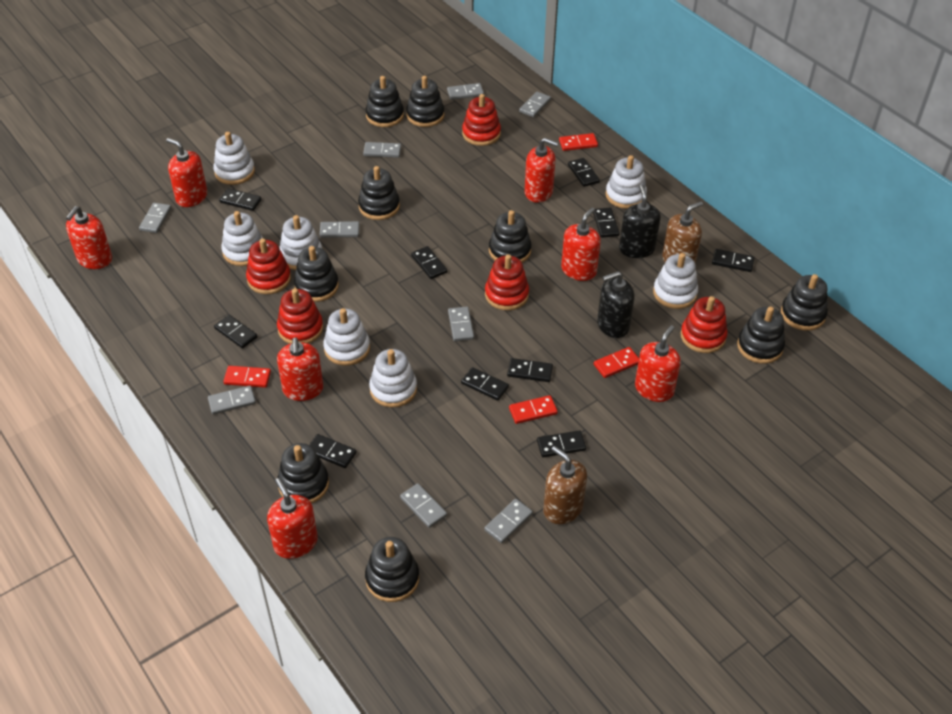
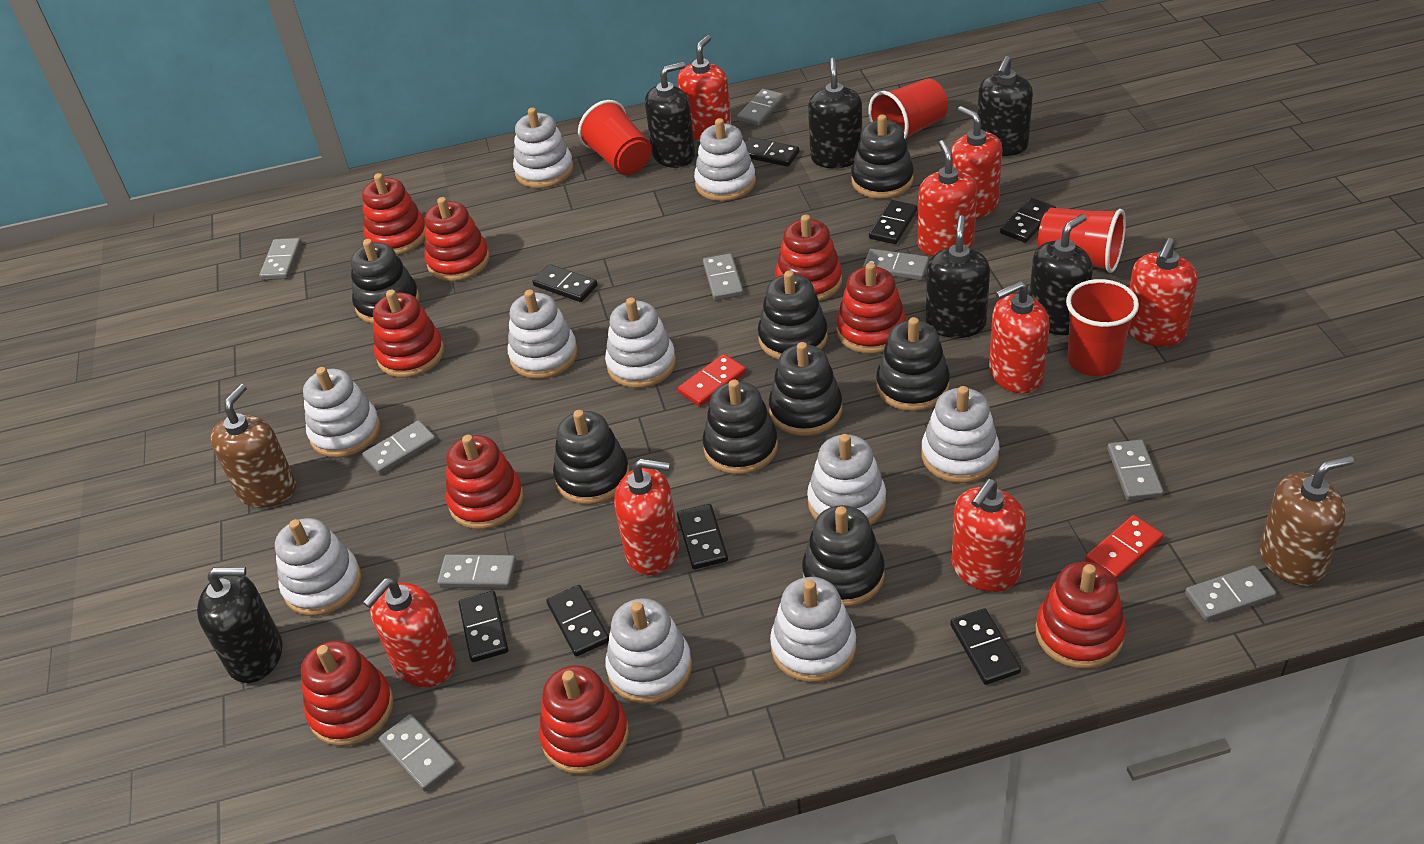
black domino: 10 -> 8
black soap dispenser: 2 -> 6
black stacking toy: 9 -> 8
red cup: 0 -> 4
red domino: 4 -> 2
red soap dispenser: 7 -> 8
red stacking toy: 5 -> 9
white stacking toy: 7 -> 10

